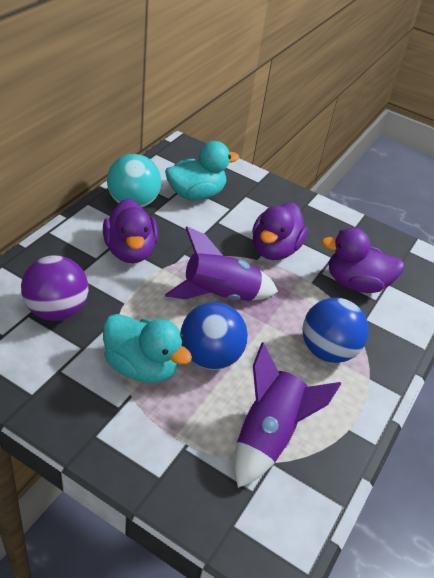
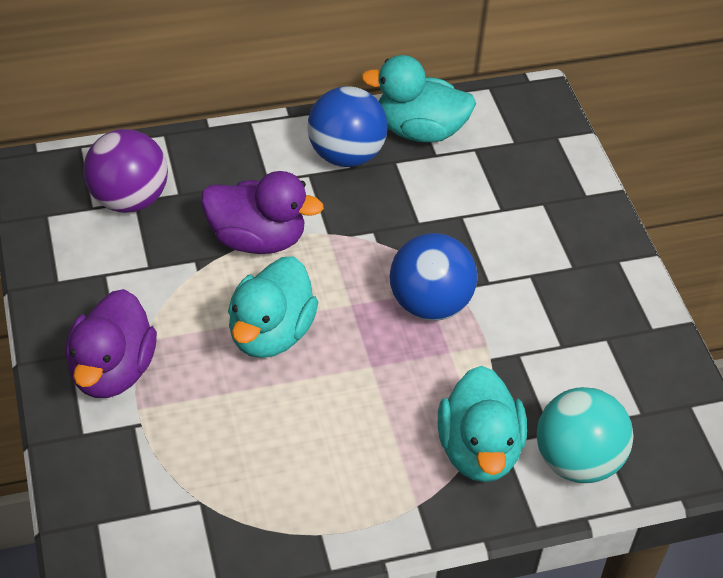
purple duck: 3 -> 2
purple rocket: 2 -> 0
turquoise duck: 2 -> 3

